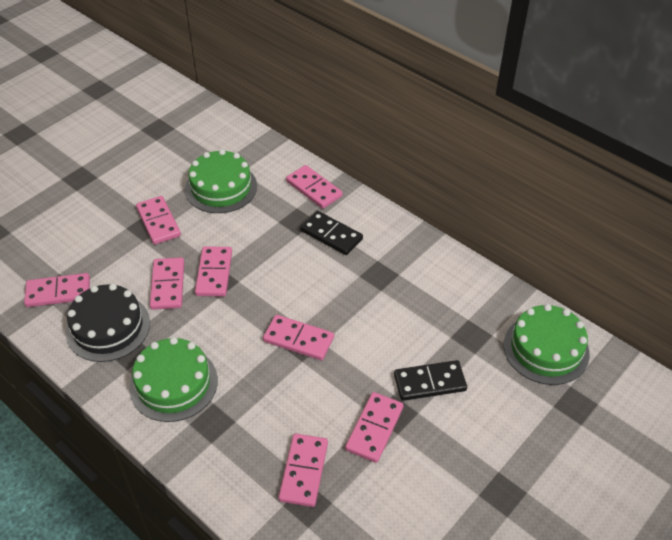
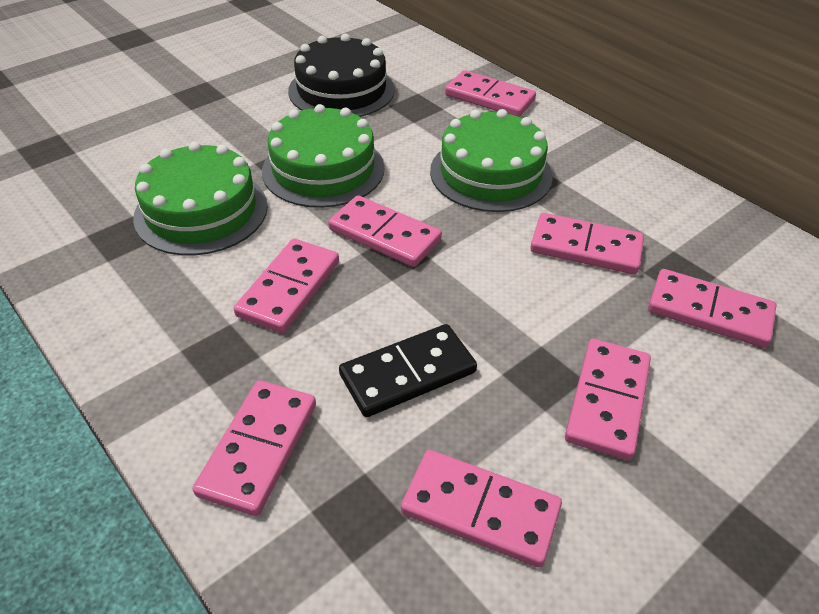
black domino: 2 -> 1

